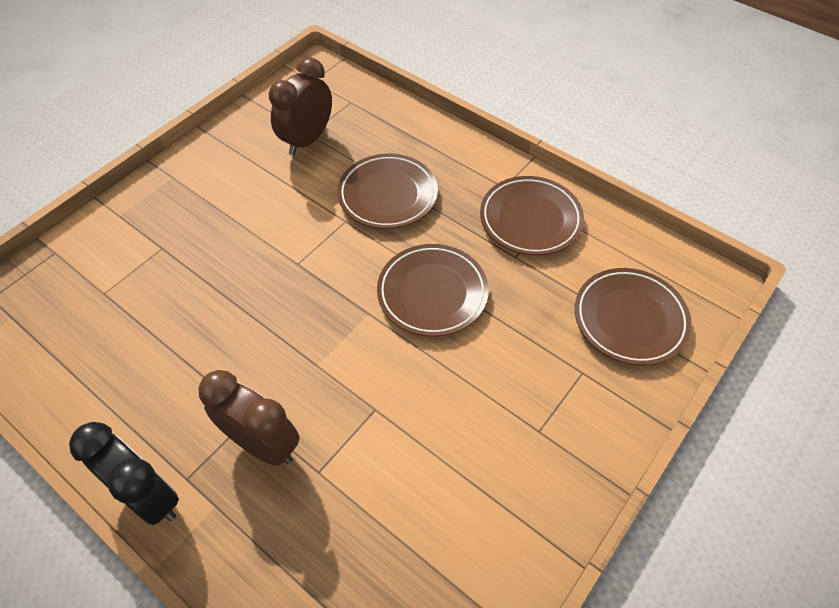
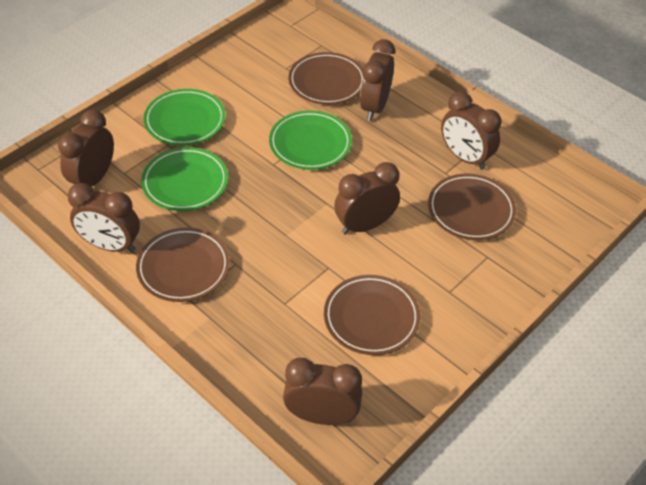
black clock: 1 -> 0
brown clock: 2 -> 6
green plate: 0 -> 3

